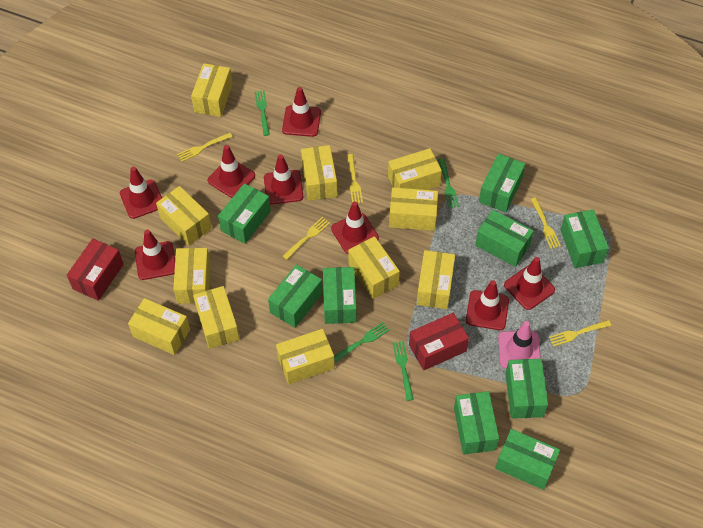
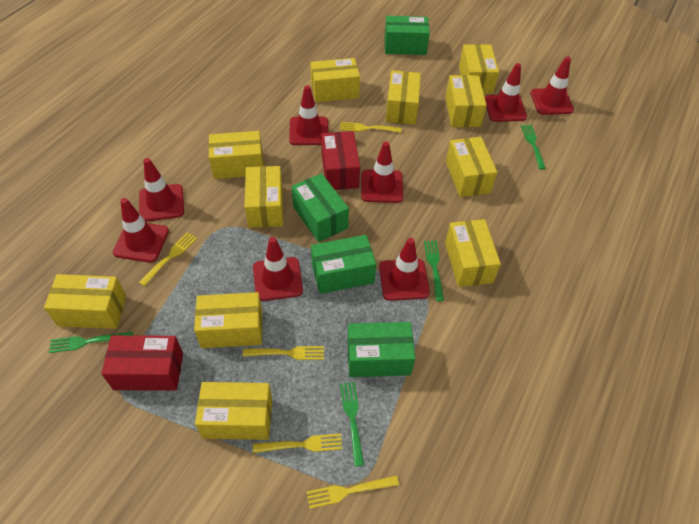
green box: 9 -> 4
pink traffic cone: 1 -> 0

